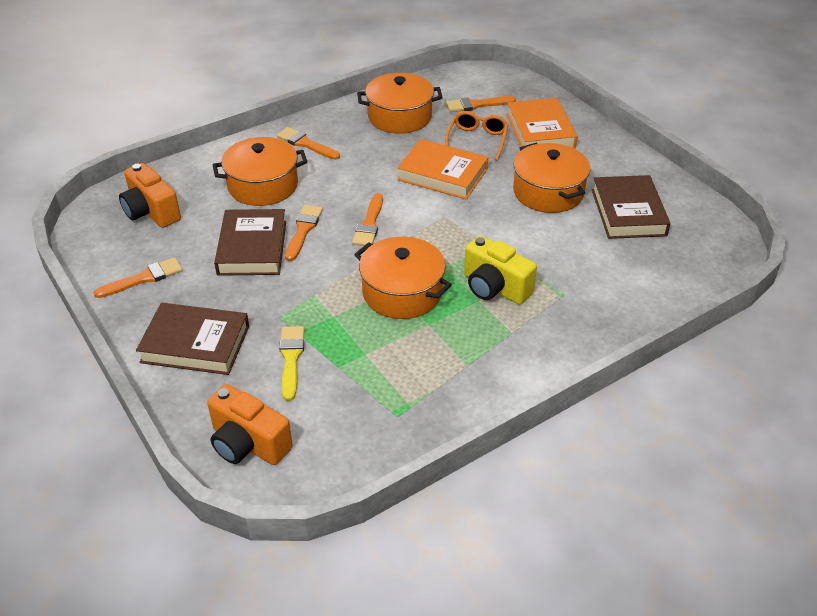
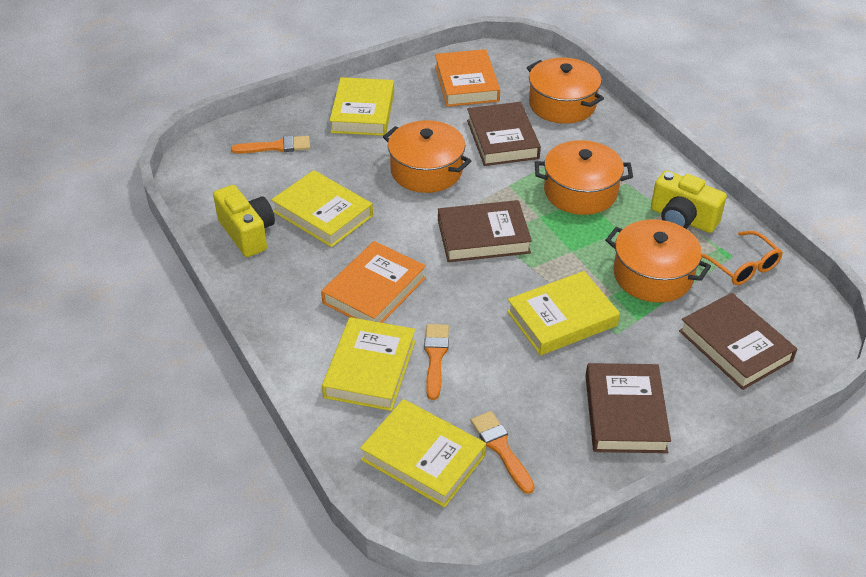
brown book: 3 -> 4
orange brush: 5 -> 3
orange camera: 2 -> 0
yellow book: 0 -> 5
yellow brush: 1 -> 0
yellow camera: 1 -> 2

